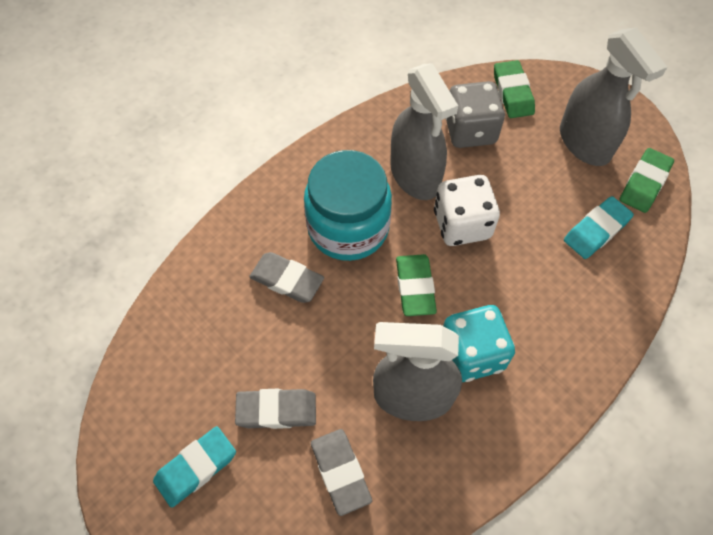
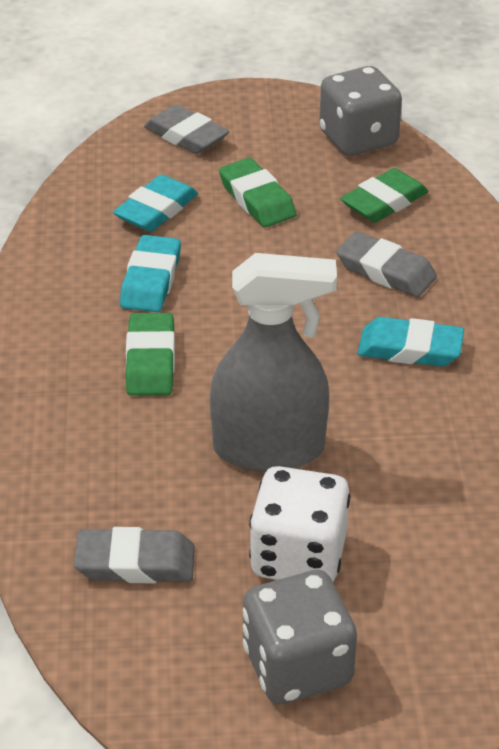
grey dice: 1 -> 2
grey spray bottle: 3 -> 1
turquoise dice: 1 -> 0
turquoise eraser: 2 -> 3
turquoise jar: 1 -> 0

